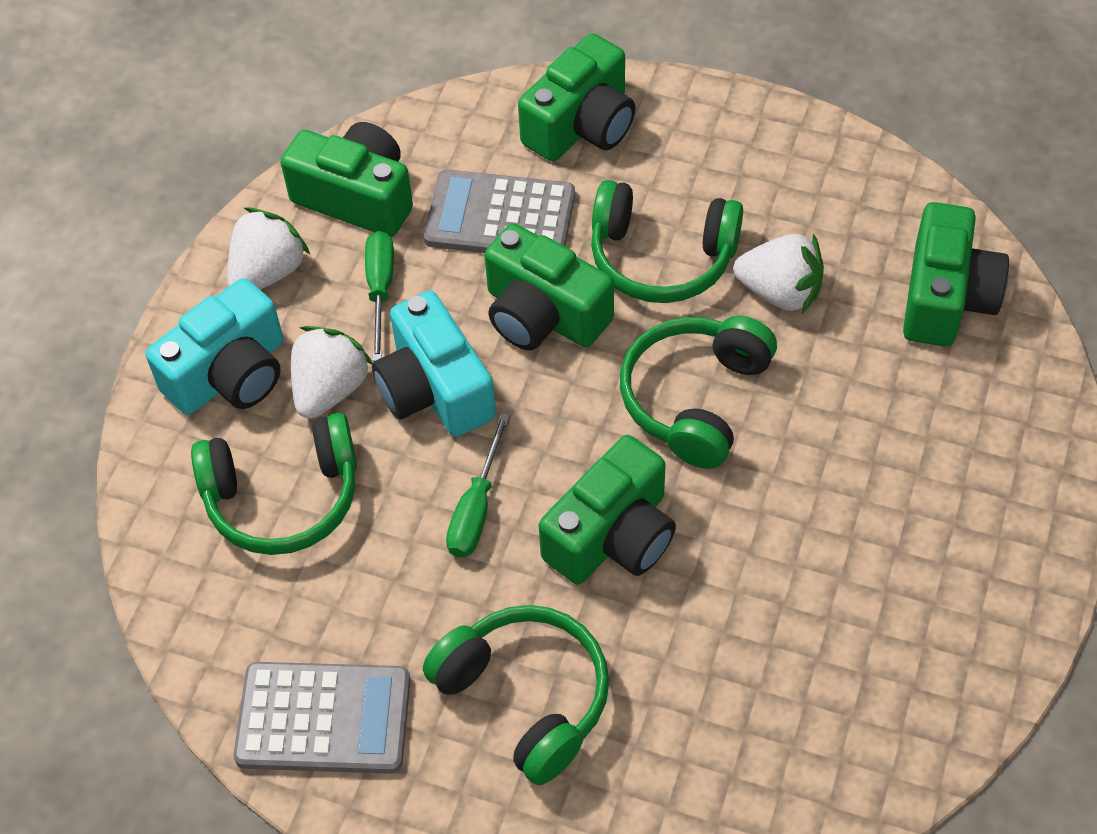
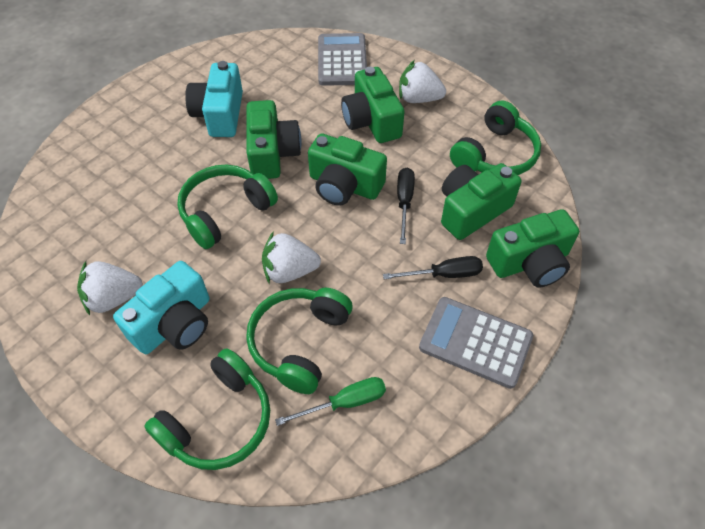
black screwdriver: 0 -> 2
green screwdriver: 2 -> 1

